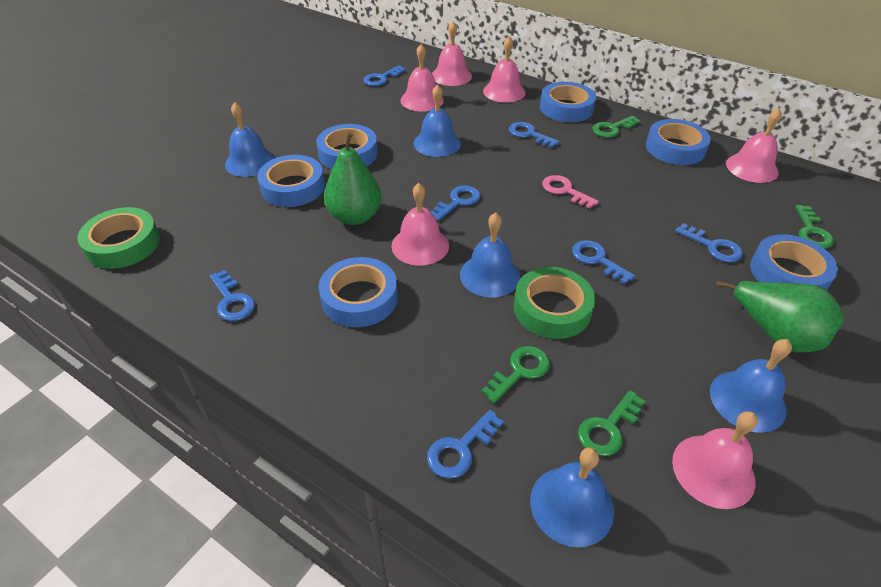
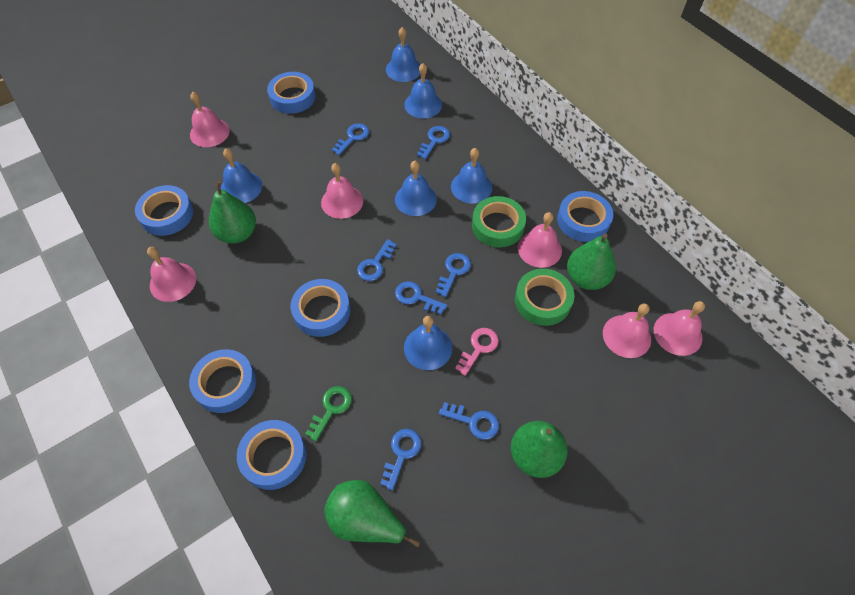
blue bell: 5 -> 6
green key: 4 -> 1
green pear: 2 -> 4

